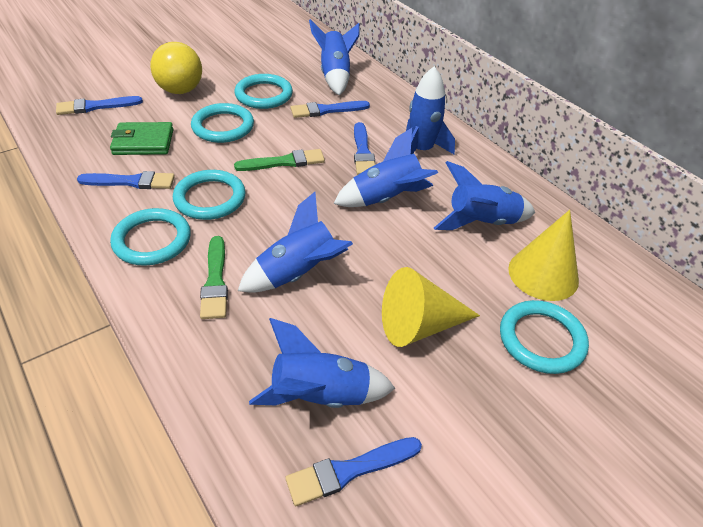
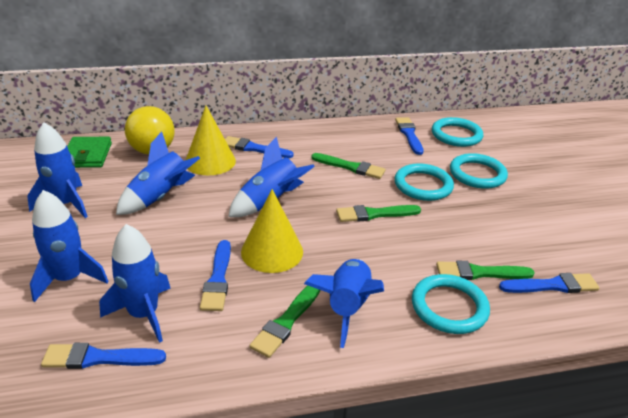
green brush: 2 -> 4
turquoise ring: 5 -> 4

